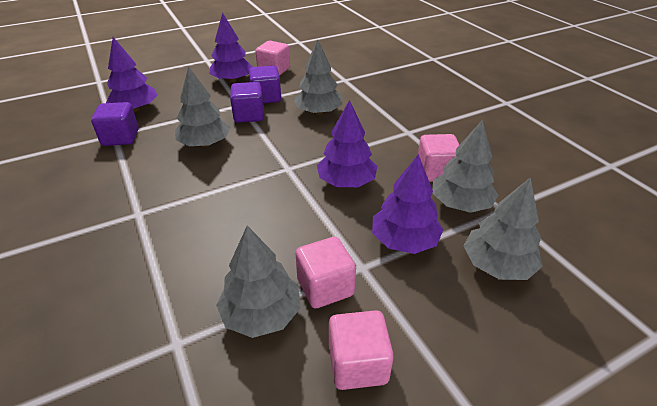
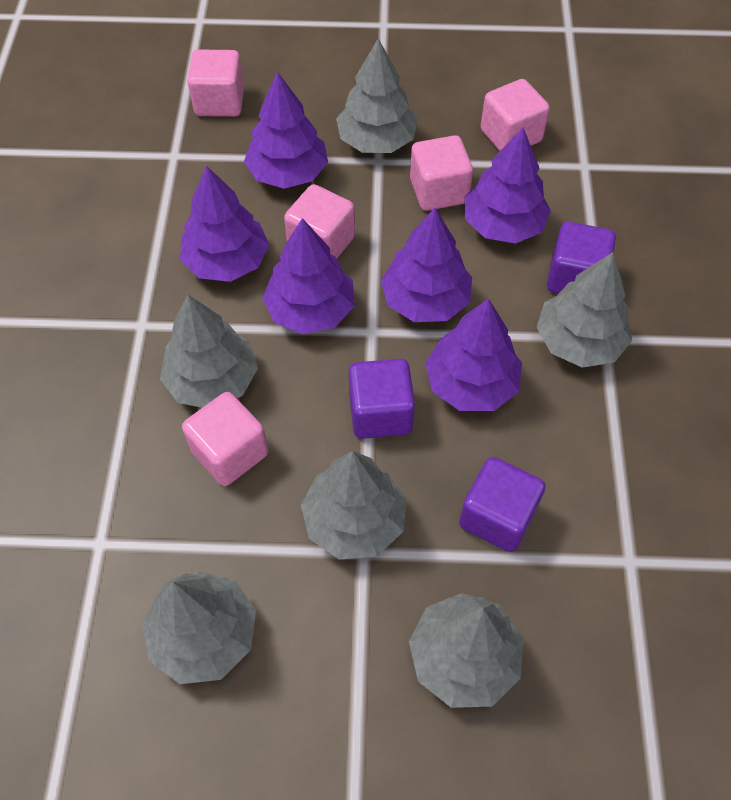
grey tree: 5 -> 6
pink cube: 4 -> 5
purple tree: 4 -> 6

